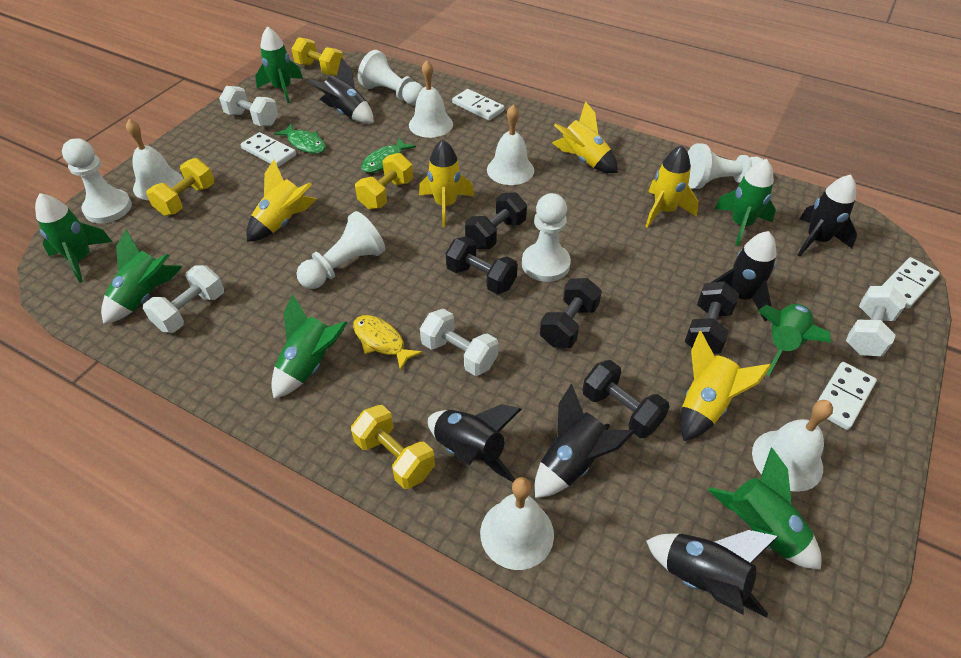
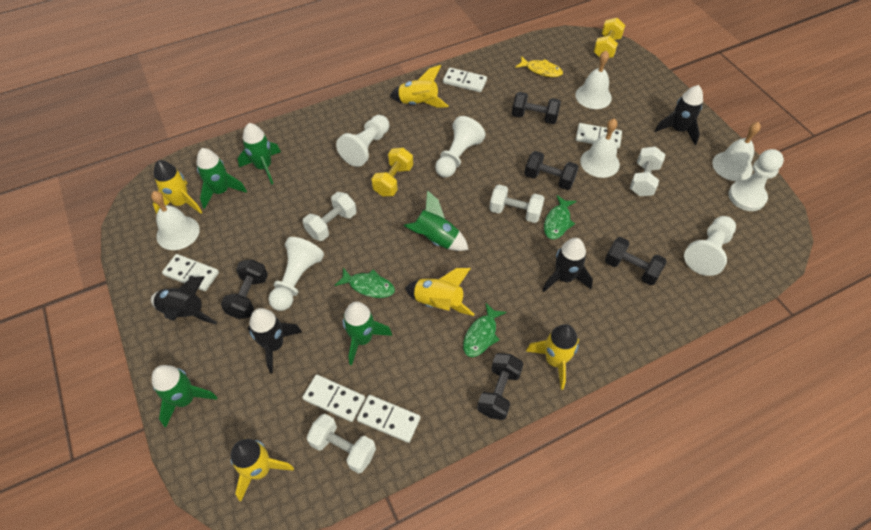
black rocket: 6 -> 4
green fish: 2 -> 3
green rocket: 7 -> 5
white bell: 5 -> 4
white domino: 4 -> 5
yellow dumbbell: 4 -> 2

